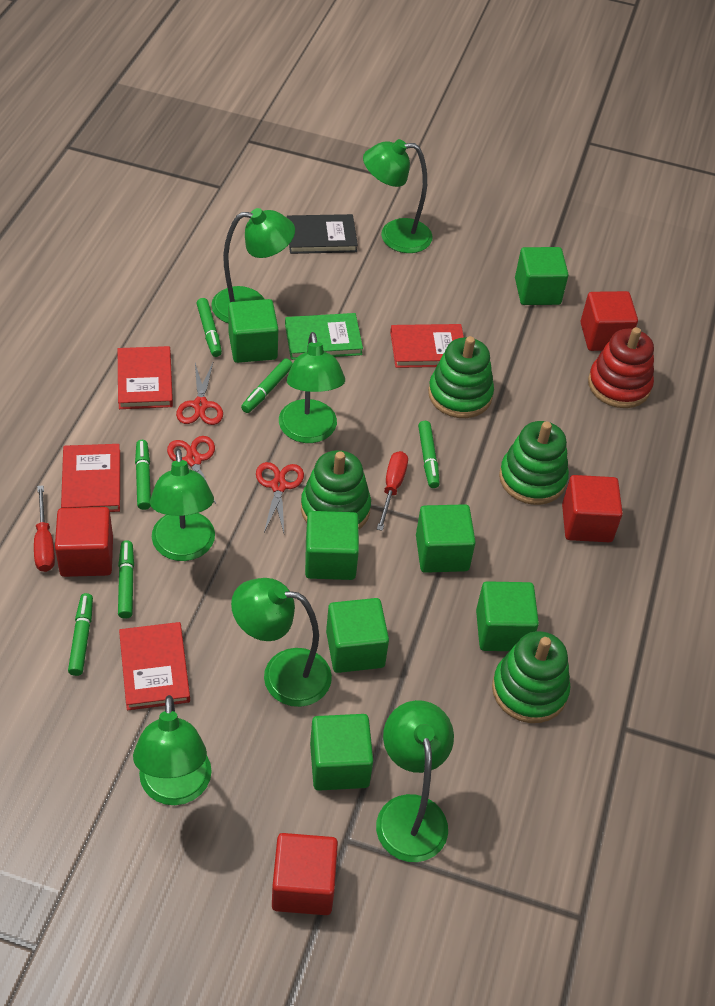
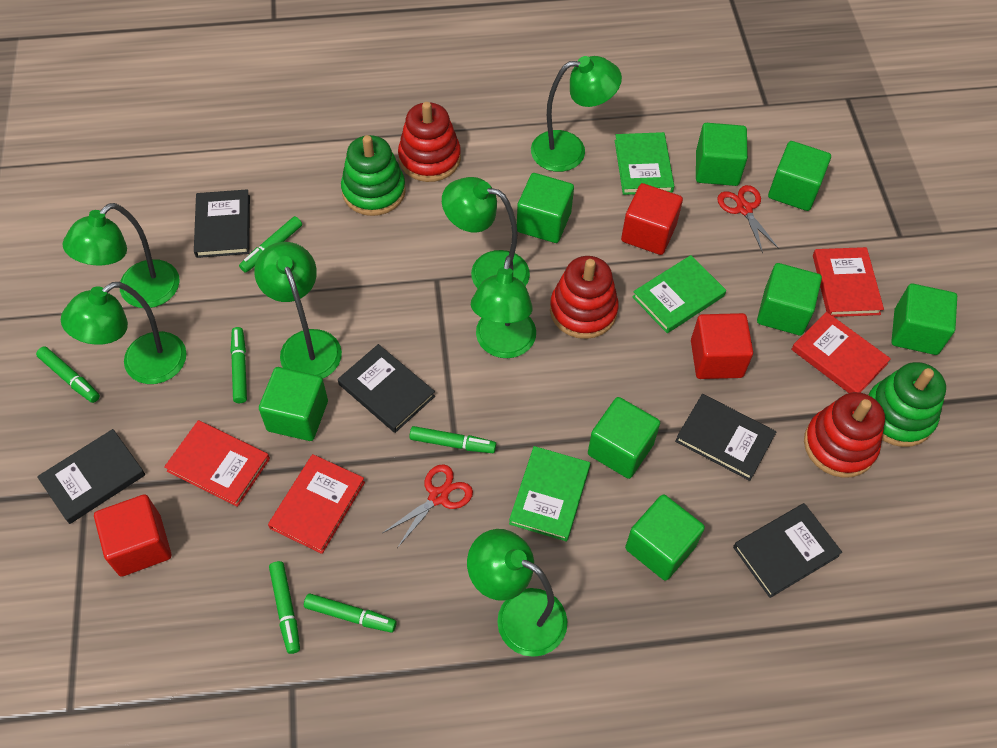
black book: 1 -> 5
green book: 1 -> 3
green cube: 7 -> 8
green stacking toy: 4 -> 2
red cube: 4 -> 3
red scissors: 3 -> 2
red screwdriver: 2 -> 0
red stacking toy: 1 -> 3

